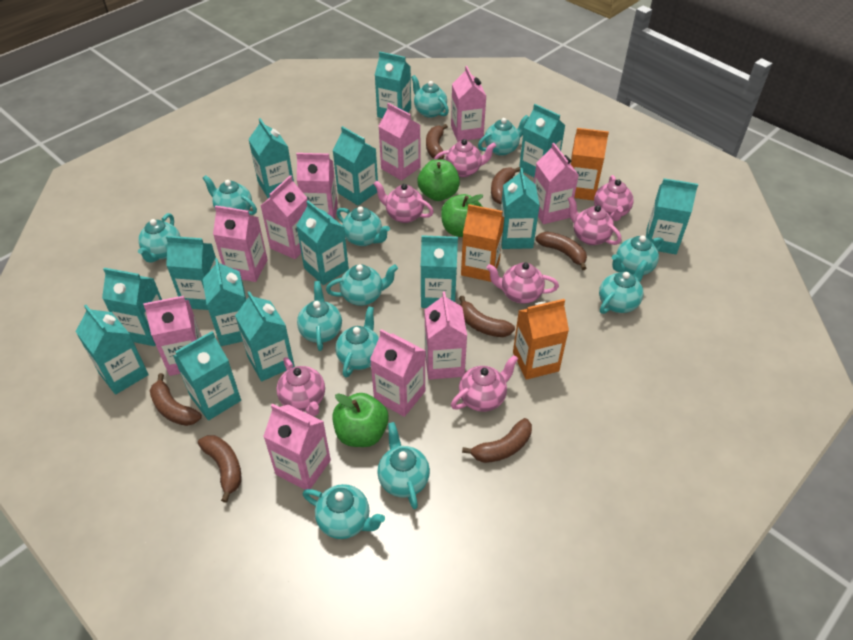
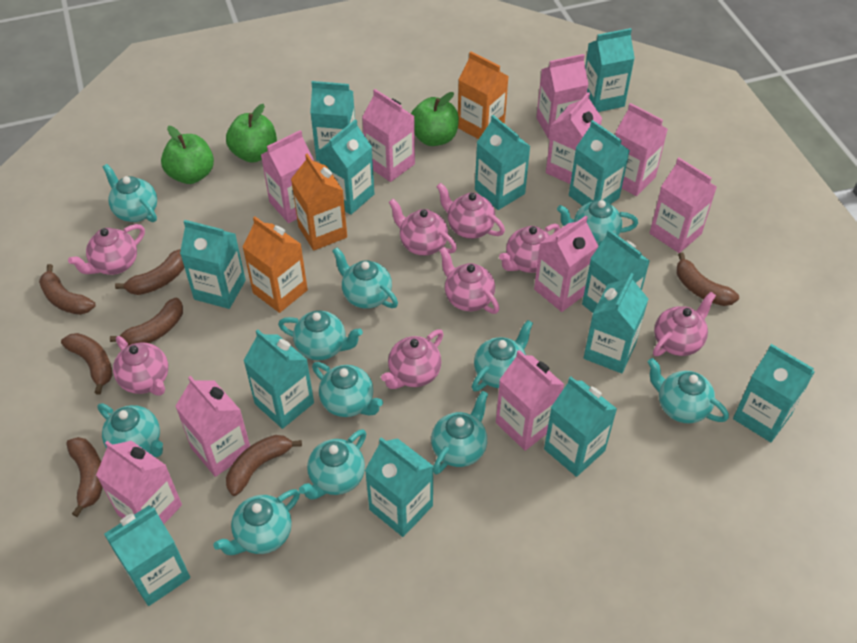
pink teapot: 7 -> 8
turquoise carton: 14 -> 13
turquoise teapot: 12 -> 11

